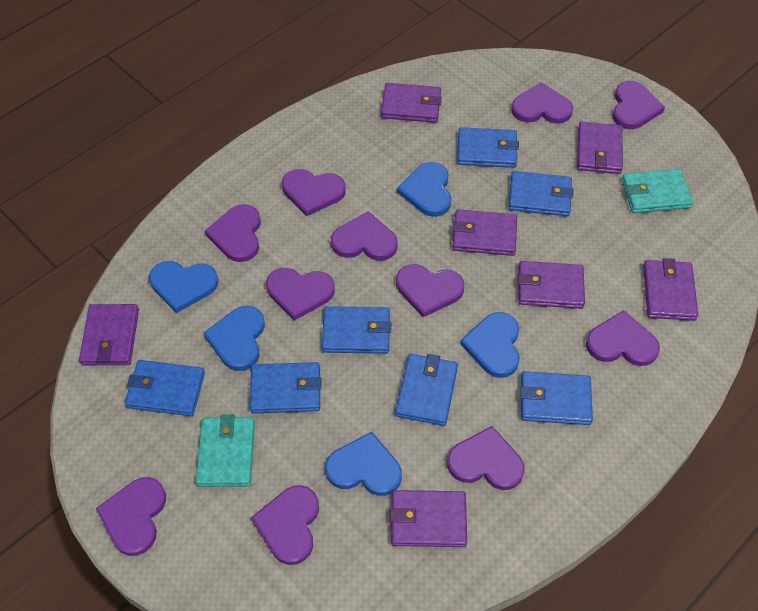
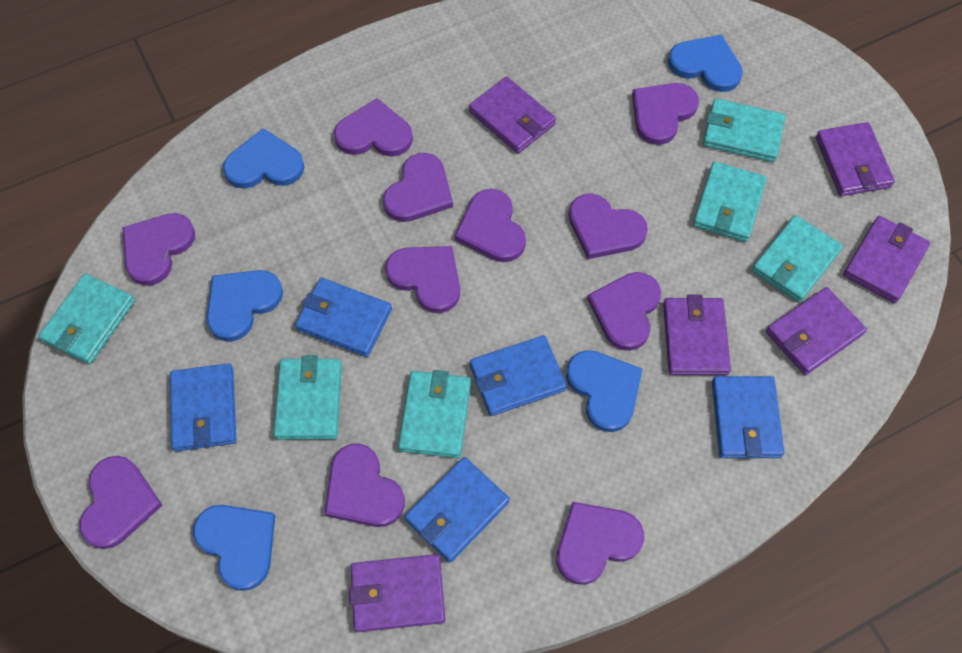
blue wallet: 7 -> 5
purple wallet: 7 -> 6
turquoise wallet: 2 -> 6

